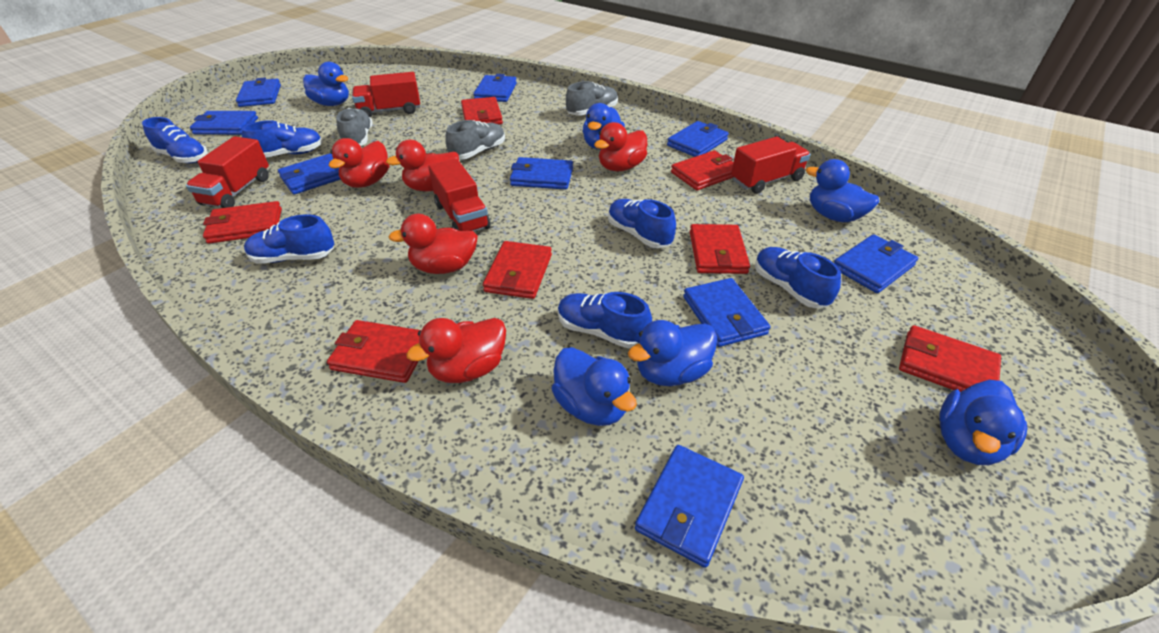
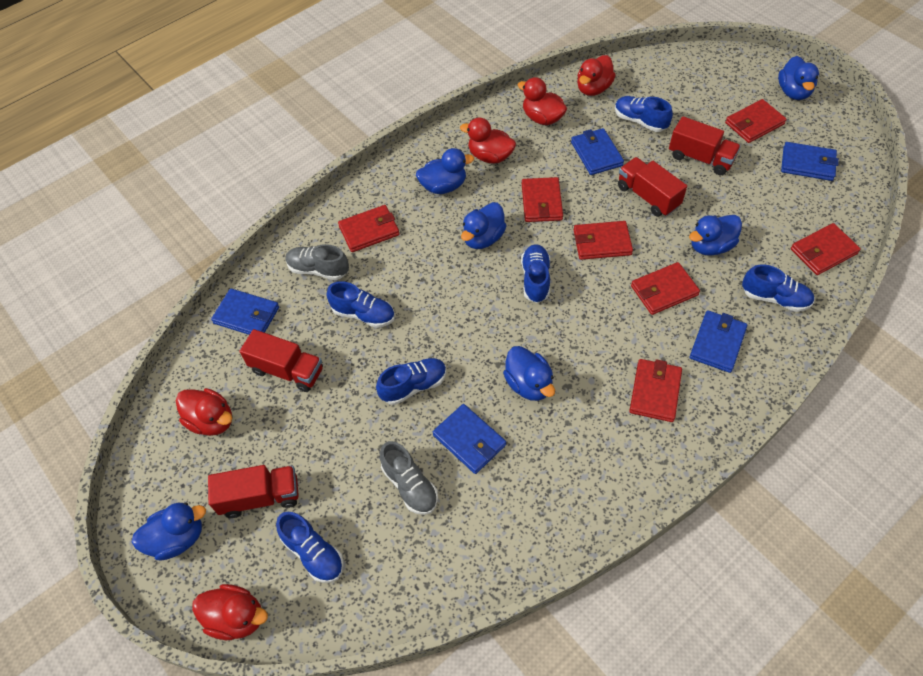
blue wallet: 9 -> 5
grey shoe: 3 -> 2

